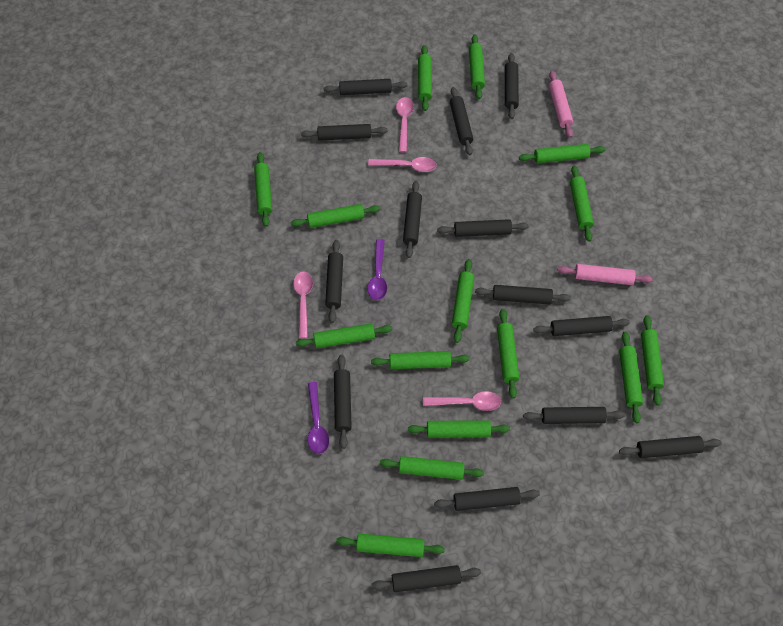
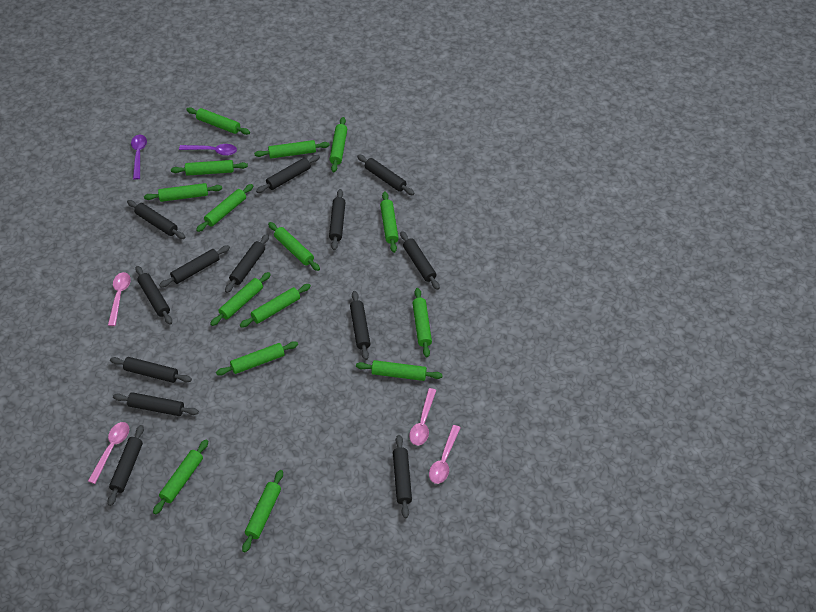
black rolling pin: 14 -> 13
pink rolling pin: 2 -> 0

